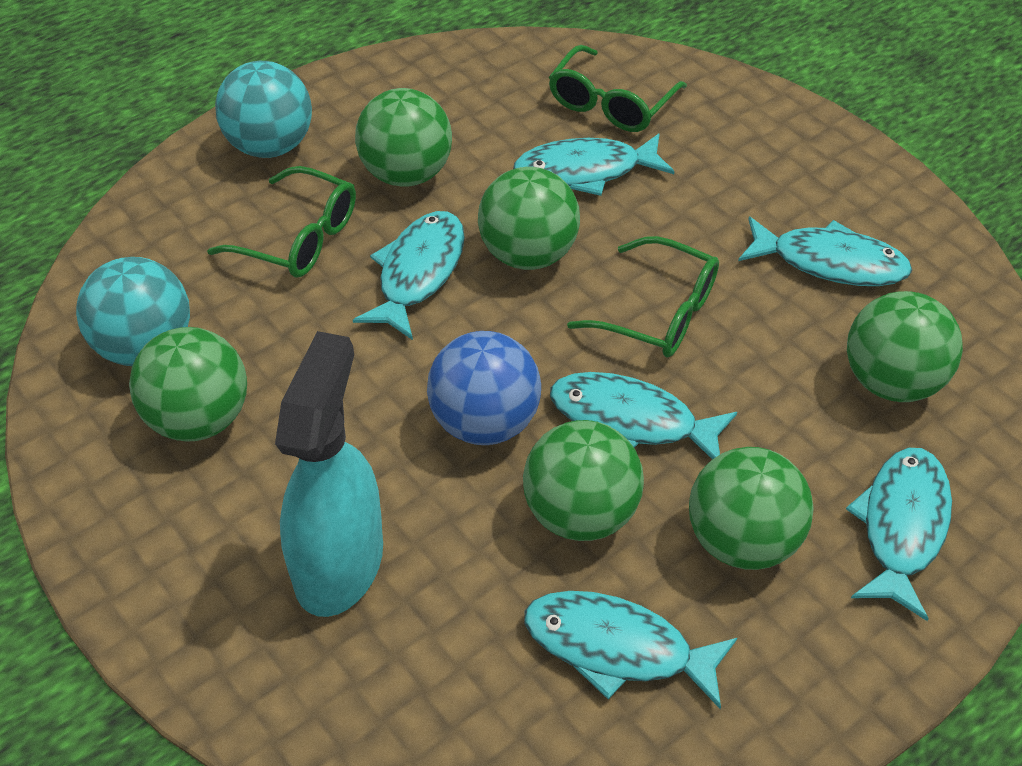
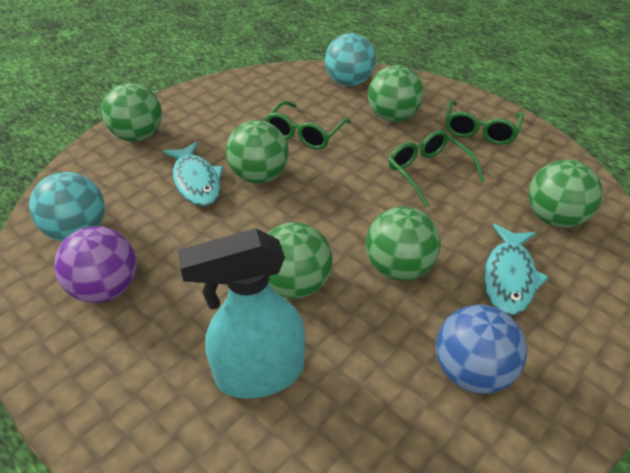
purple ball: 0 -> 1
turquoise fish: 6 -> 2

